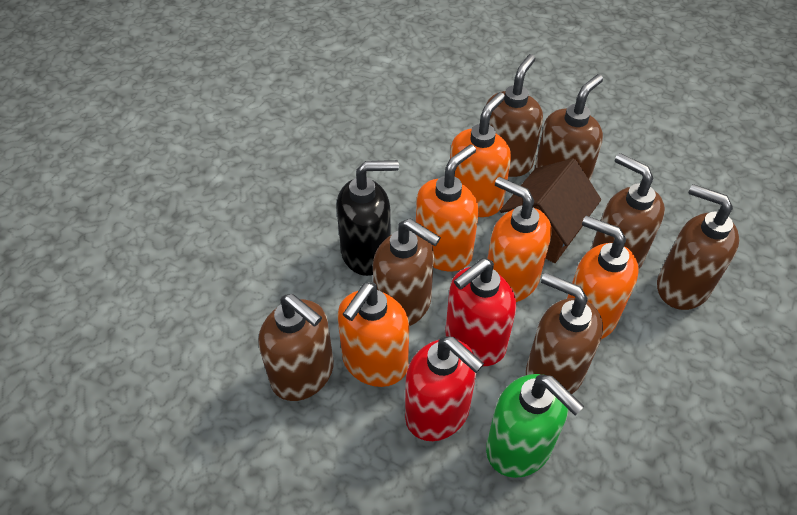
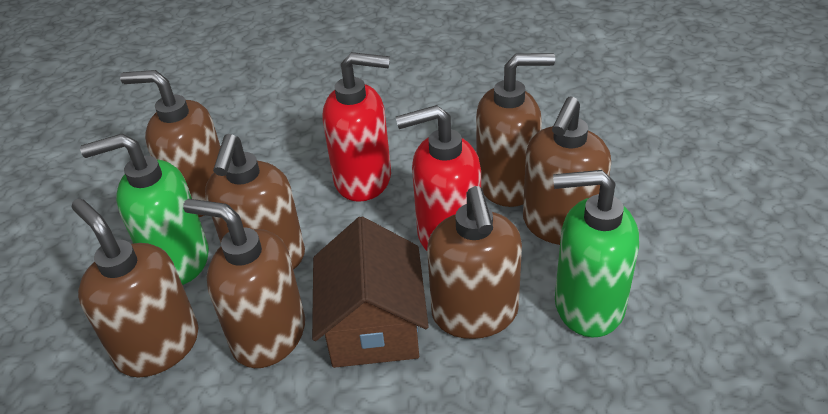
black soap dispenser: 1 -> 0
green soap dispenser: 1 -> 2
orange soap dispenser: 5 -> 0

